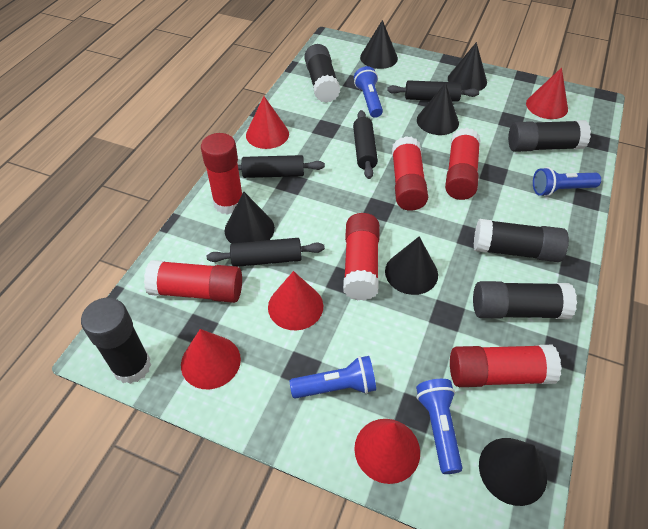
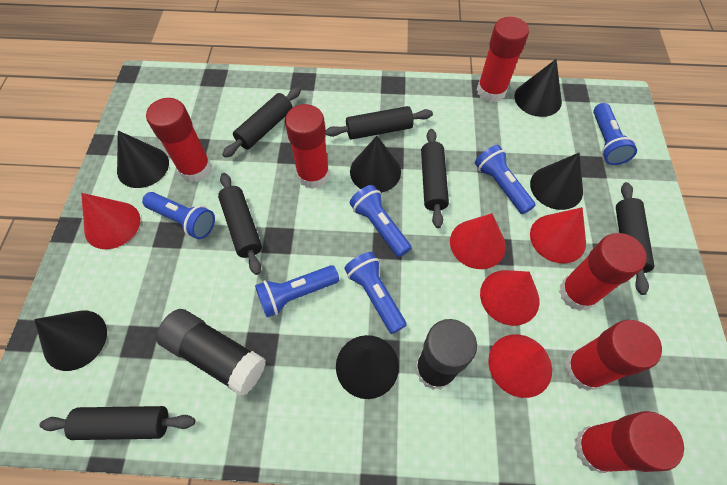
black glue stick: 5 -> 2
black rolling pin: 4 -> 6
blue flashlight: 4 -> 6

